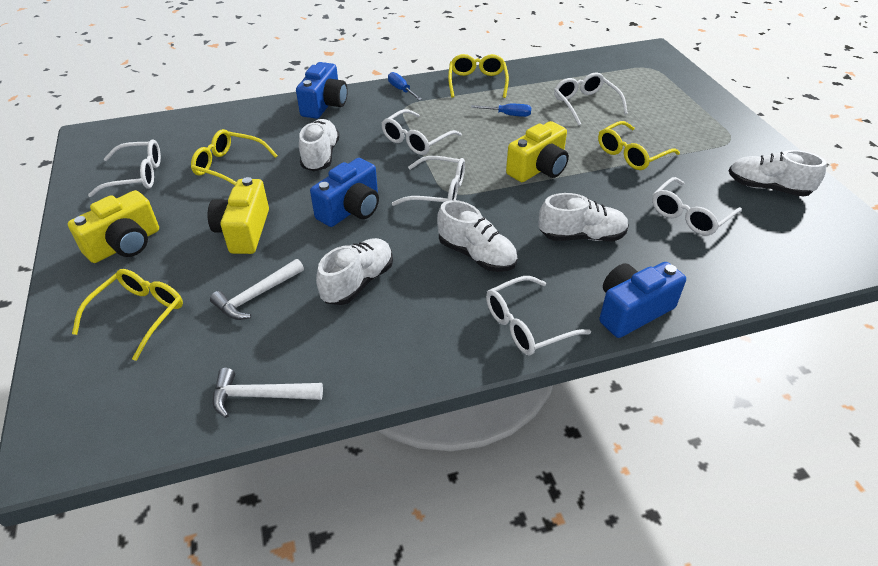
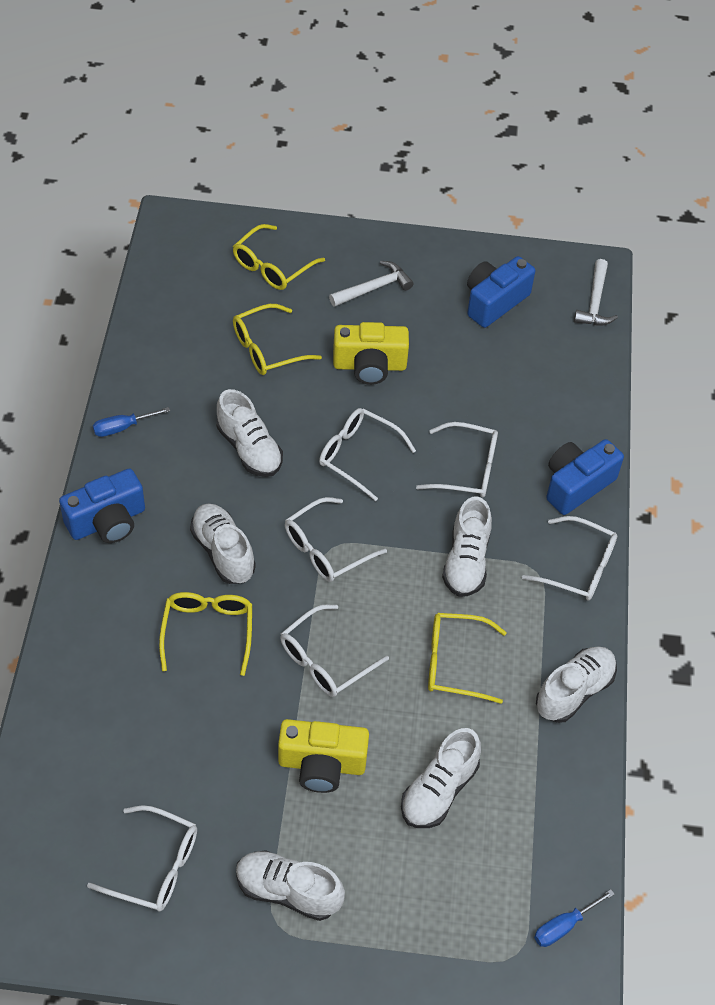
white shoe: 5 -> 6
yellow camera: 3 -> 2

